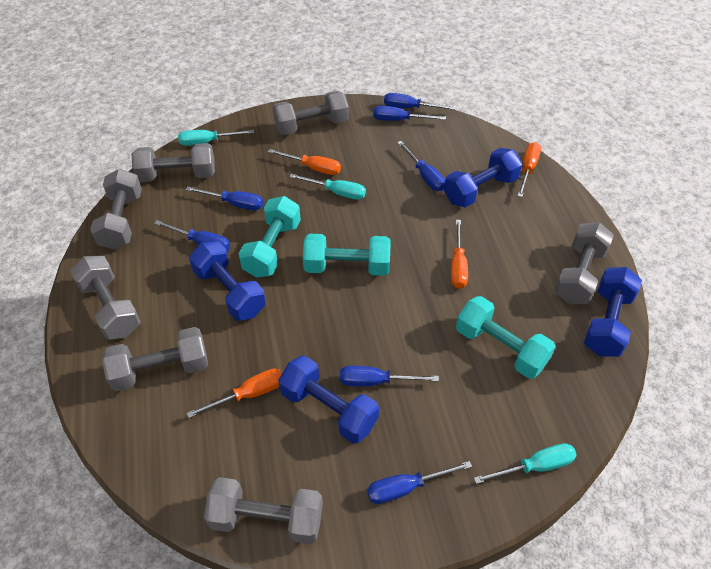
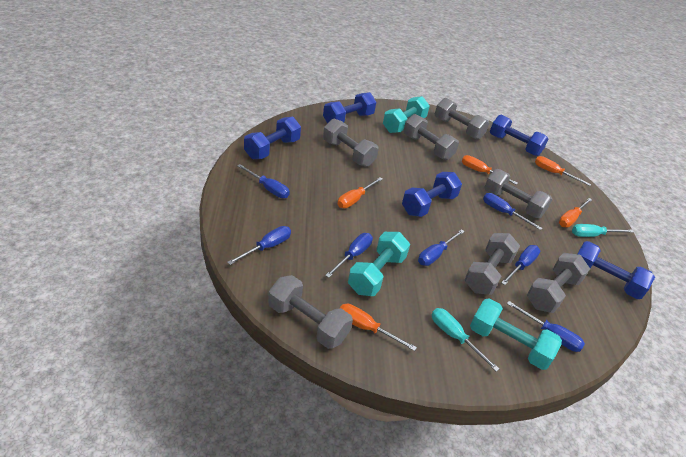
blue dumbbell: 4 -> 5
orange screwdriver: 4 -> 5
turquoise screwdriver: 3 -> 2

